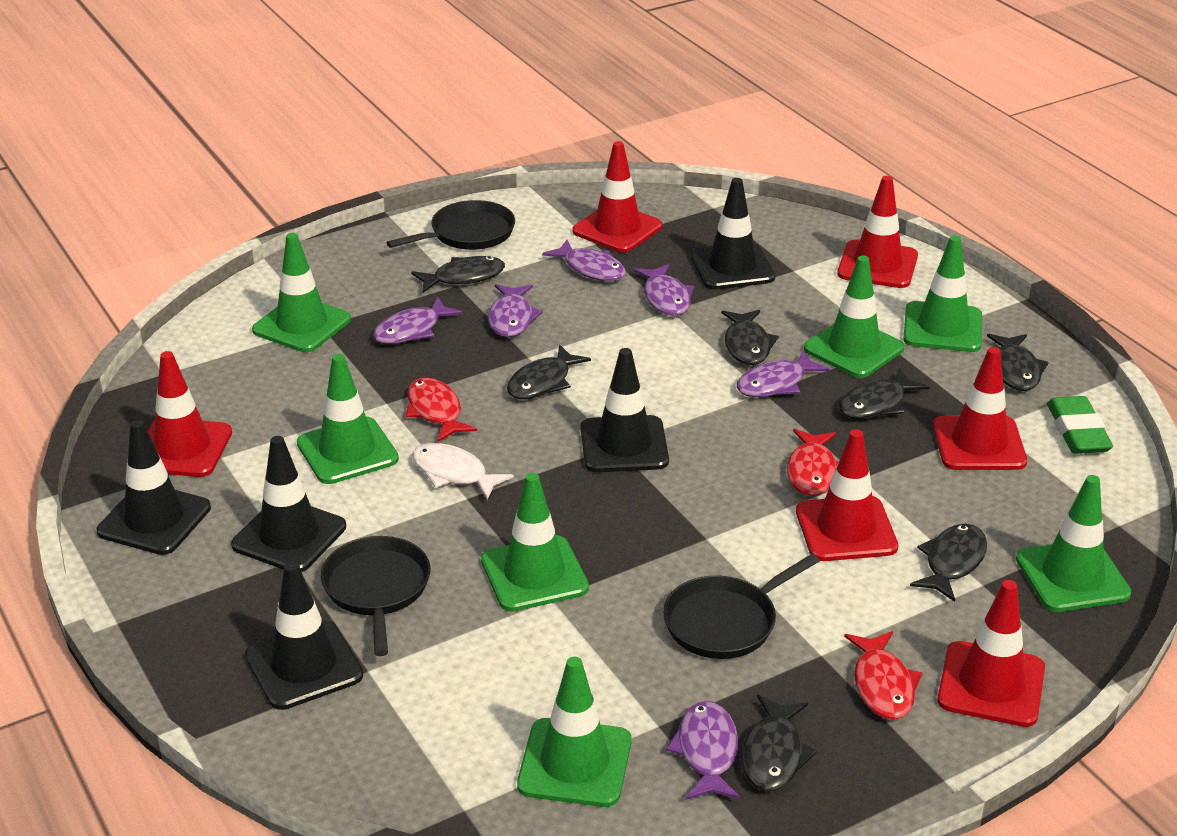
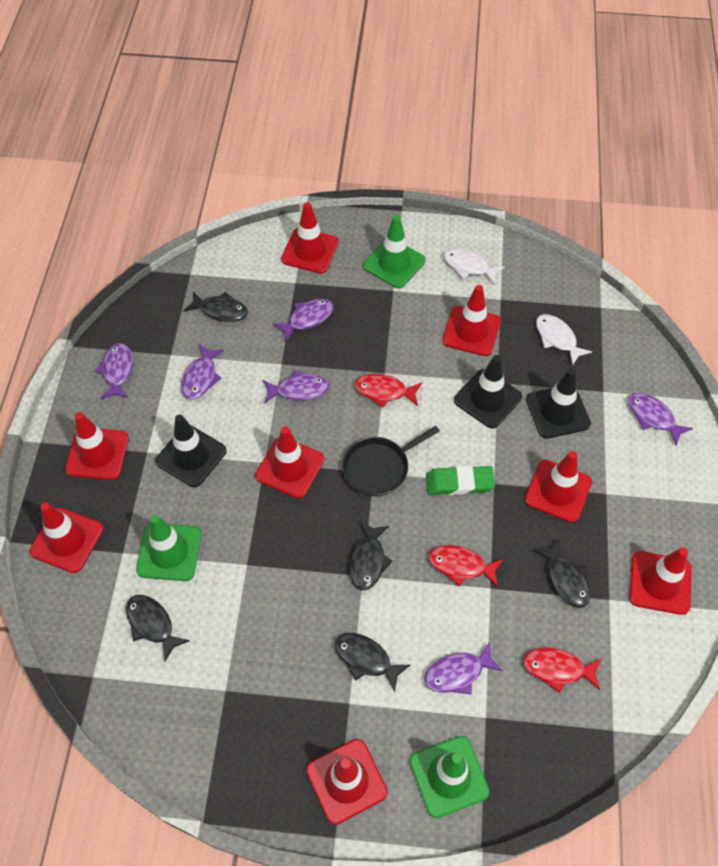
black fish: 7 -> 5
black pan: 3 -> 1
black traffic cone: 5 -> 3
green traffic cone: 7 -> 3
red traffic cone: 6 -> 8
white fish: 1 -> 2

